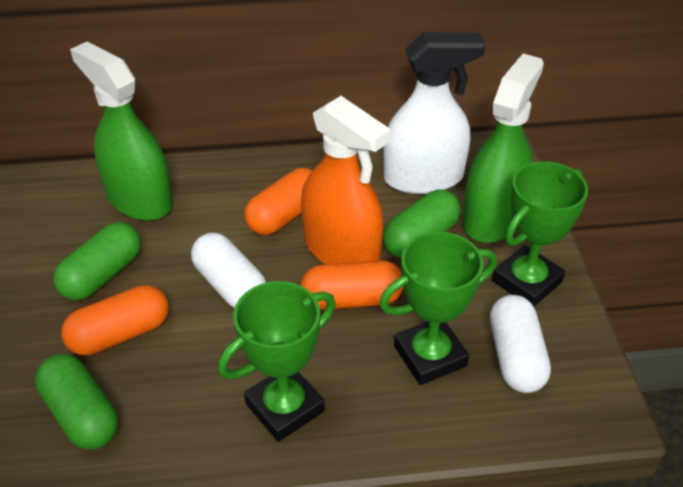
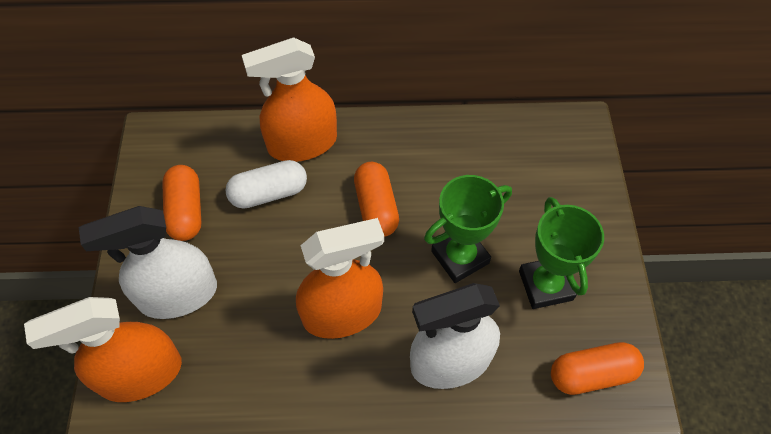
green capsule: 3 -> 0
green spray bottle: 2 -> 0
green trophy: 3 -> 2
orange spray bottle: 1 -> 3
white capsule: 2 -> 1
white spray bottle: 1 -> 2

